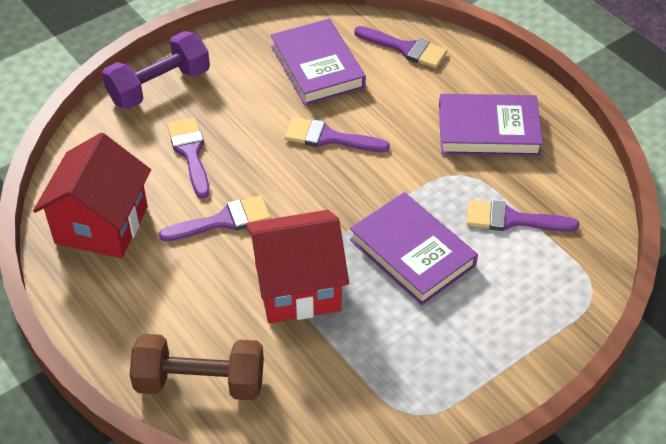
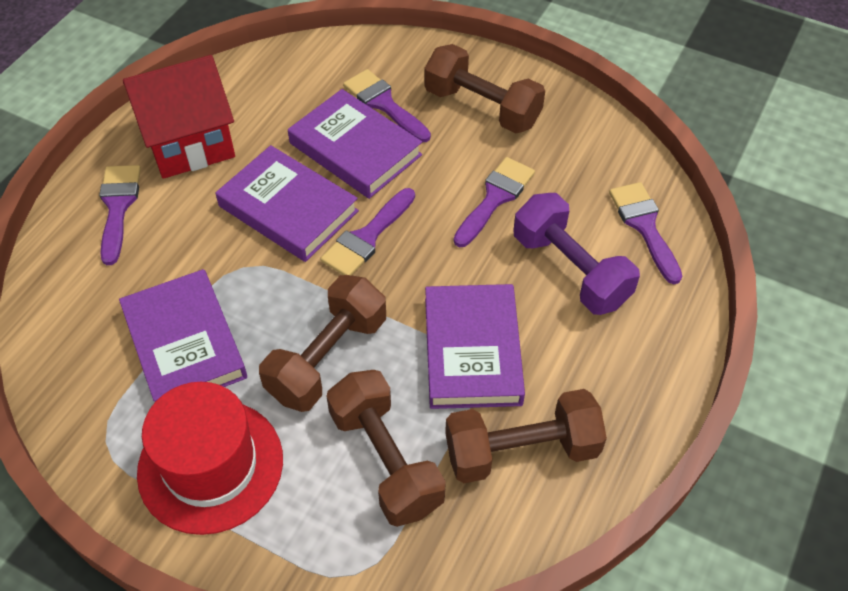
brown dumbbell: 1 -> 4
purple book: 3 -> 4
red hat: 0 -> 1
red house: 2 -> 1

